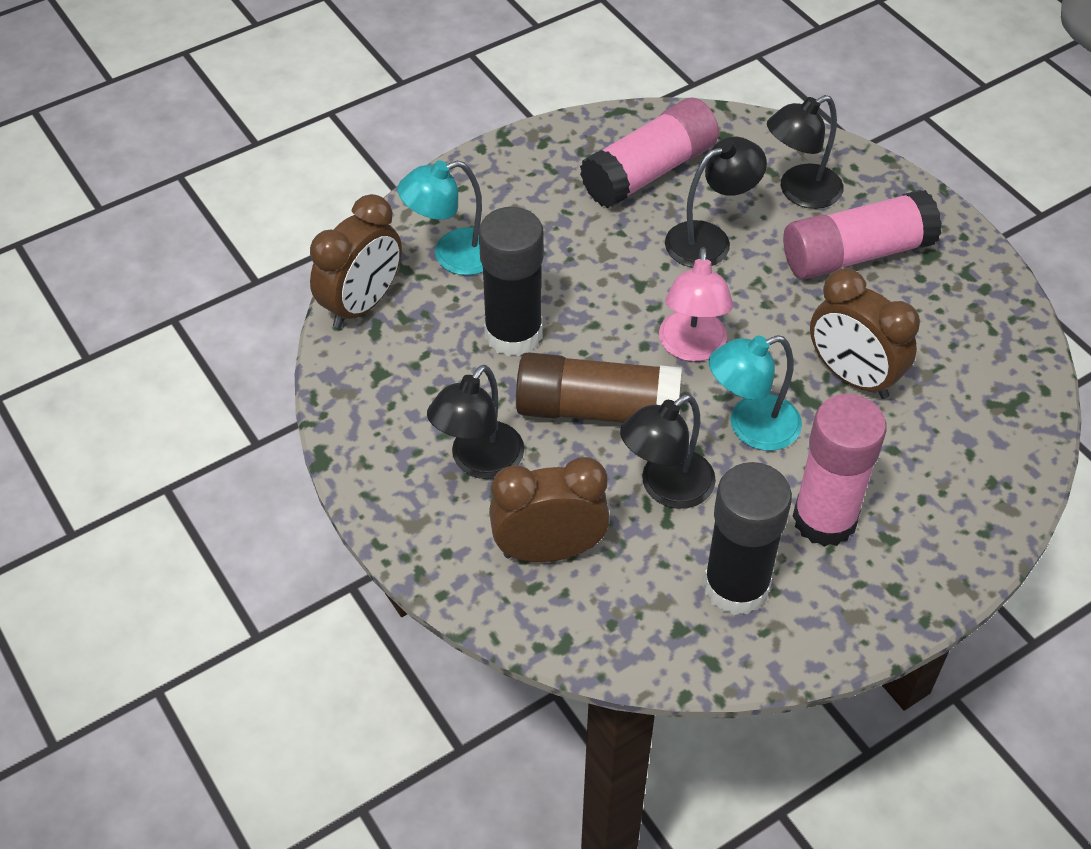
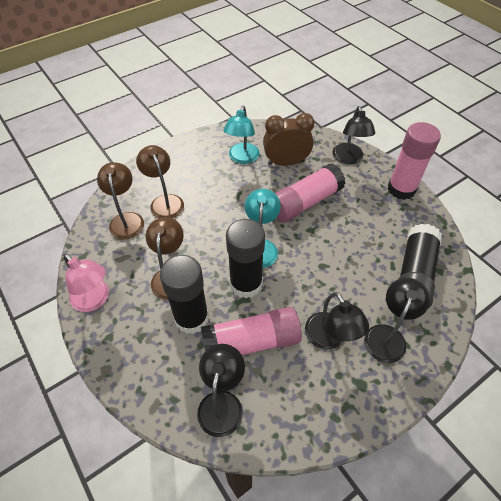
black glue stick: 2 -> 3
brown clock: 3 -> 1
brown glue stick: 1 -> 0
brown lamp: 0 -> 3

